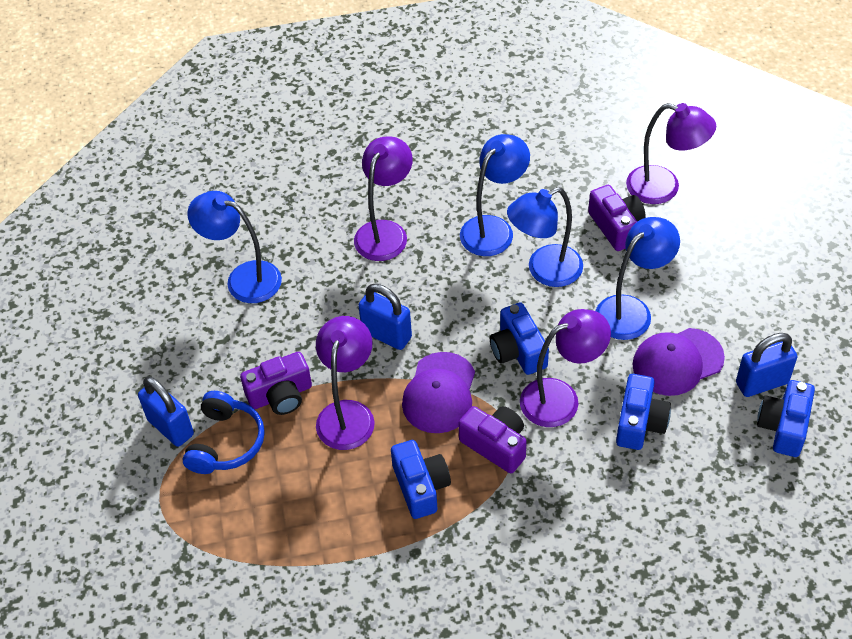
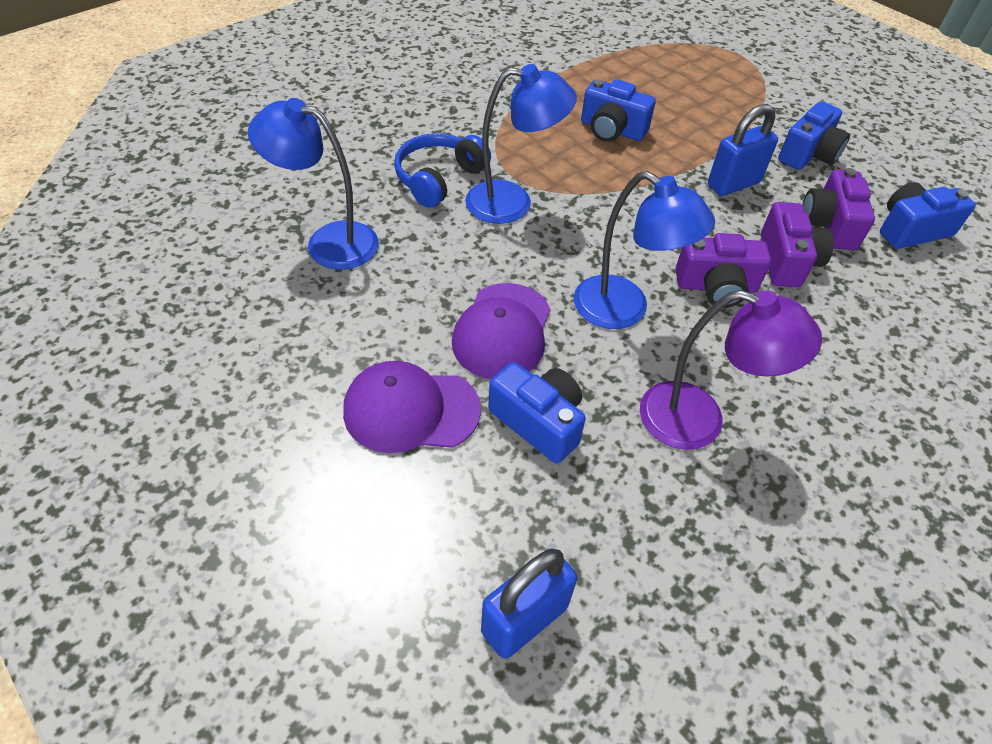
blue lamp: 4 -> 3
blue padlock: 3 -> 2
purple lamp: 4 -> 1

